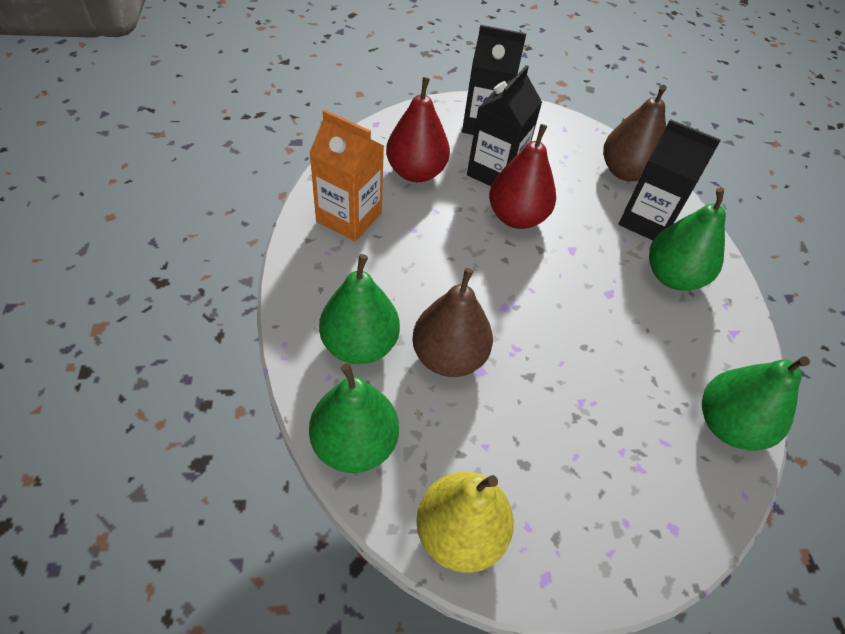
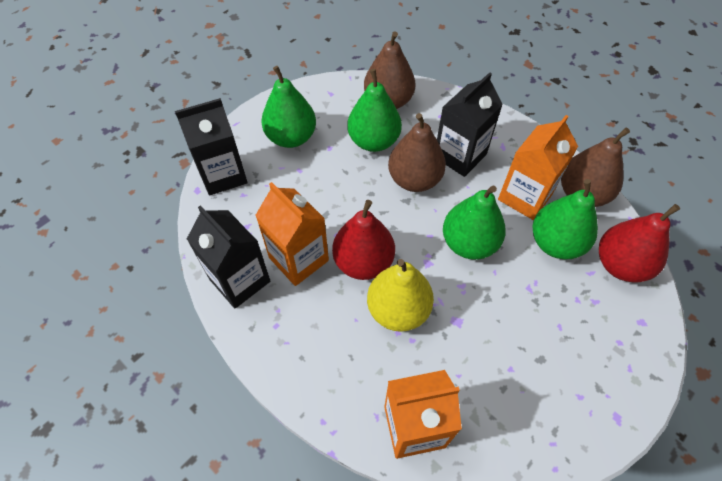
brown pear: 2 -> 3
orange carton: 1 -> 3

